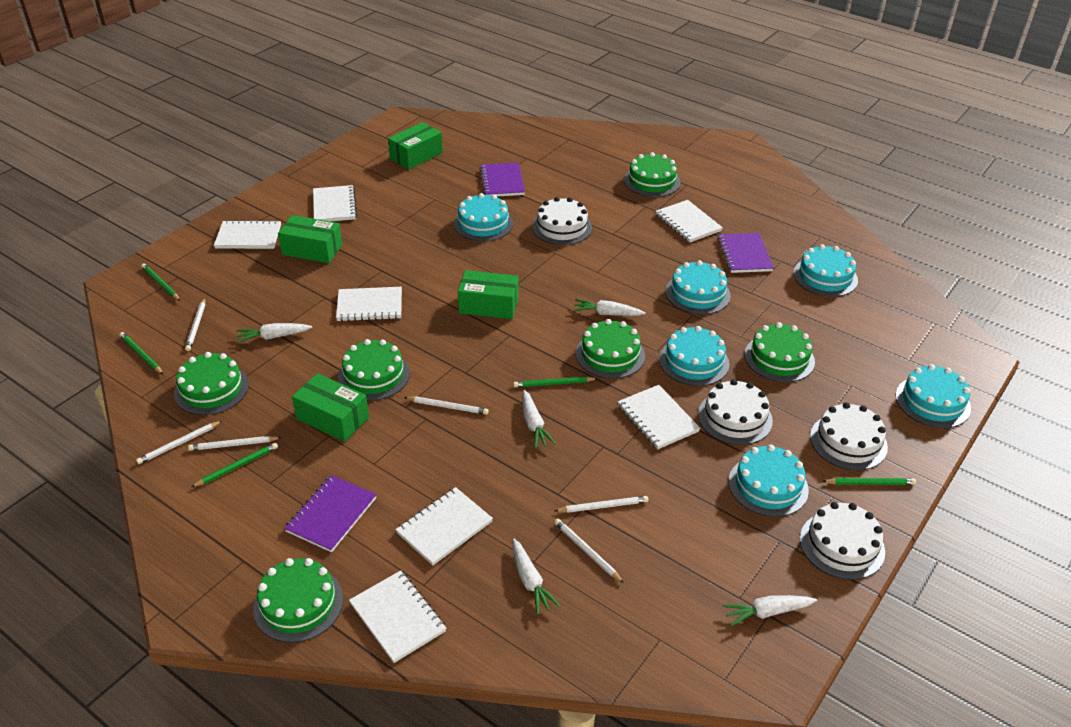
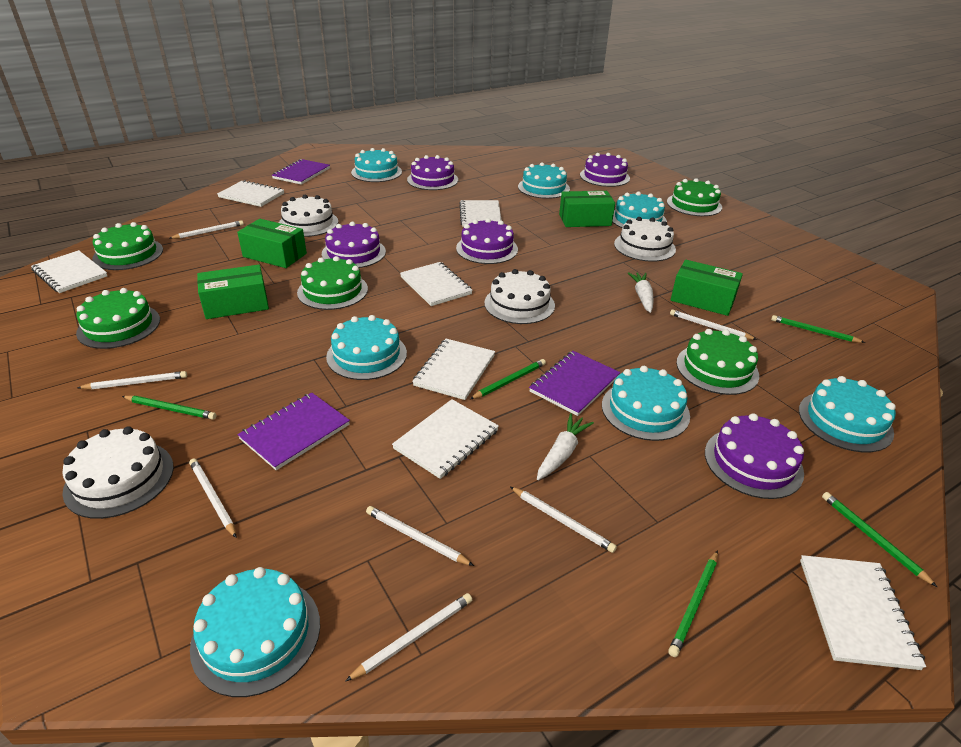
green cake: 6 -> 5
purple cake: 0 -> 5
turquoise cake: 6 -> 7
white carrot: 5 -> 2
white pencil: 6 -> 7

